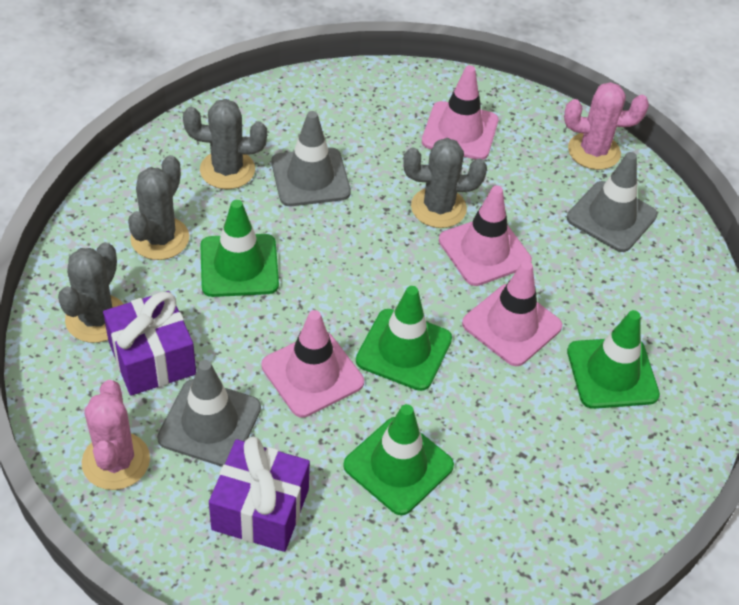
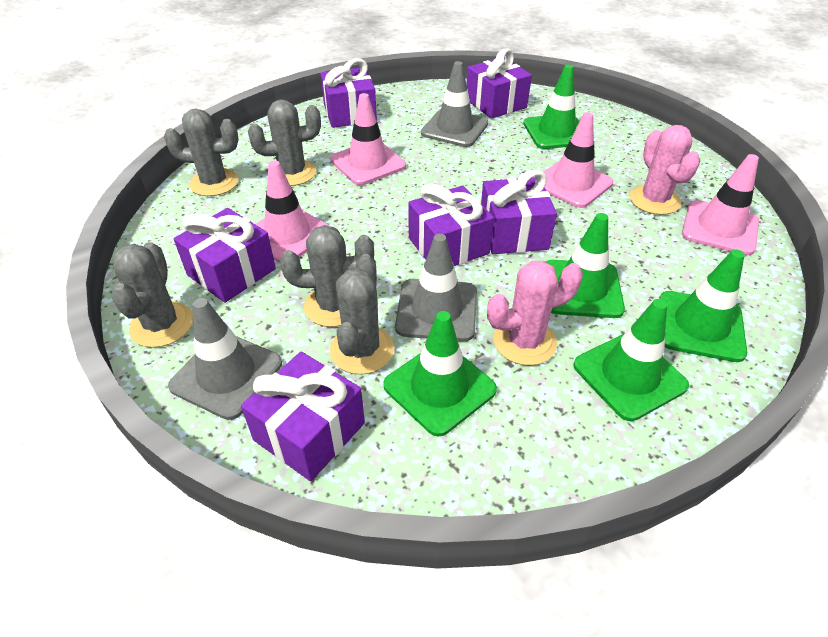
green traffic cone: 4 -> 5
grey cactus: 4 -> 5
purple gift: 2 -> 6

